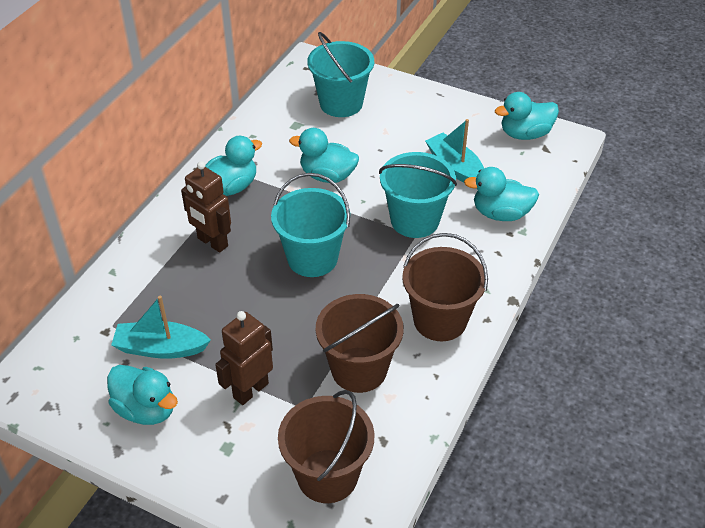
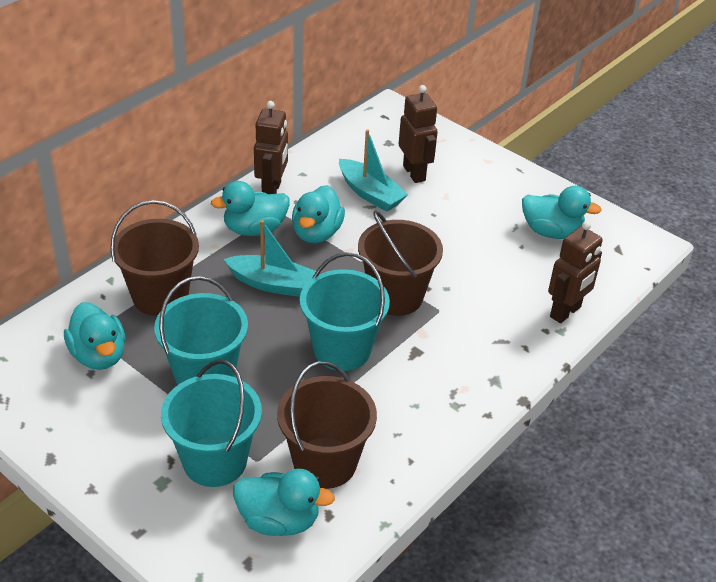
brown robot: 2 -> 3

